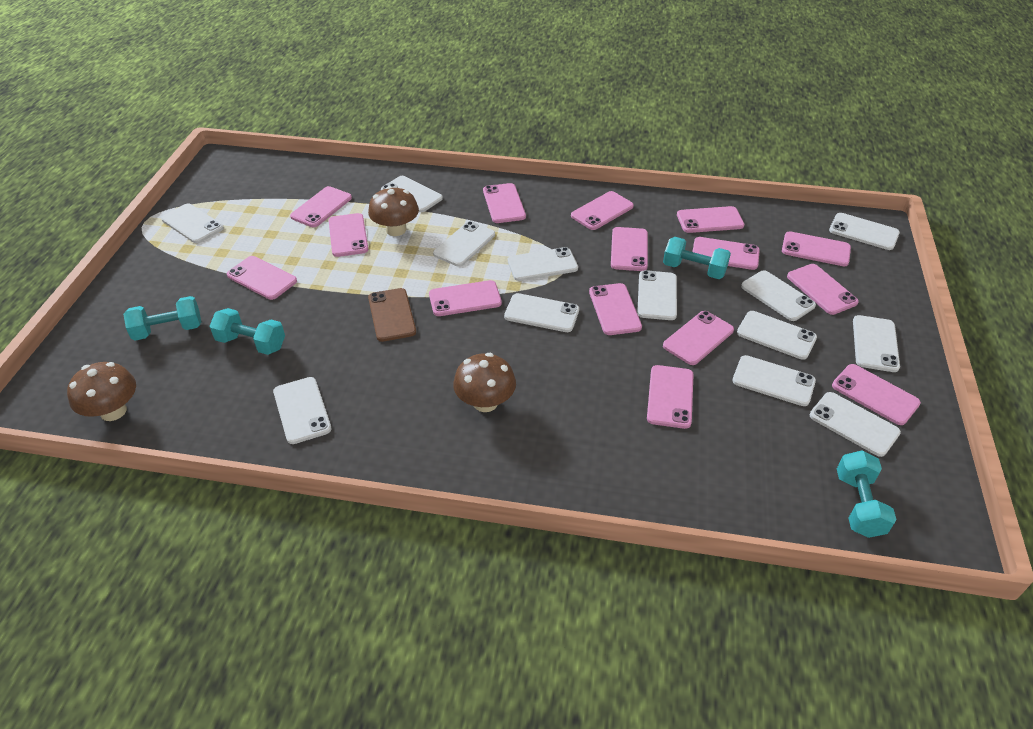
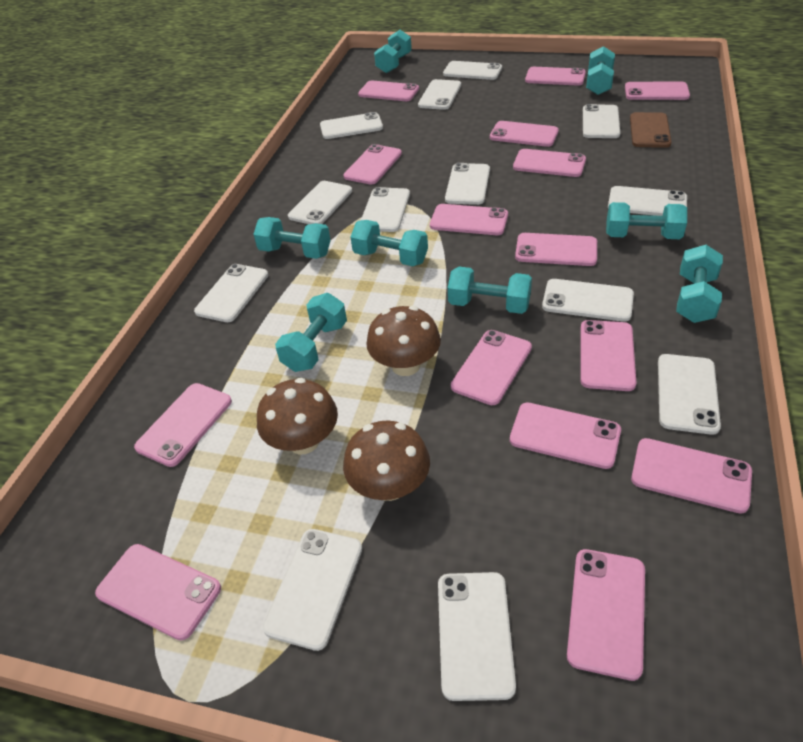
turquoise dumbbell: 4 -> 8

